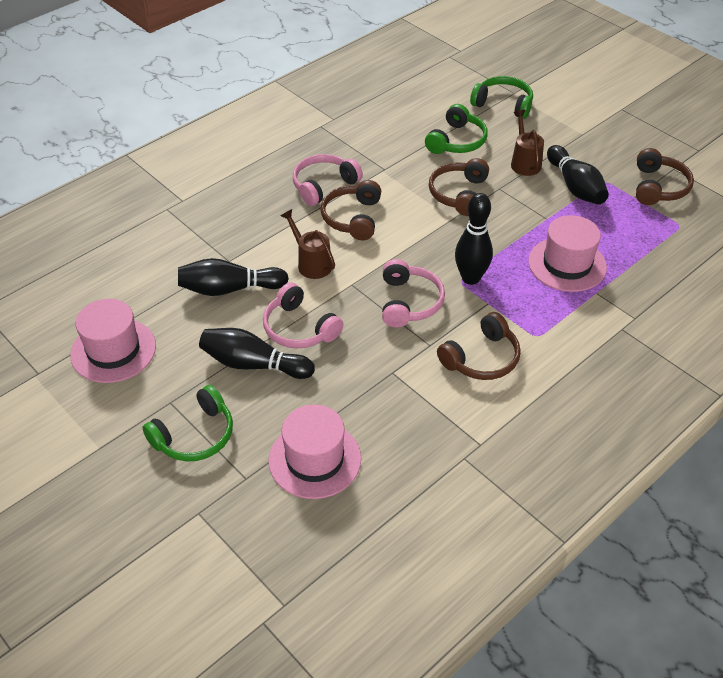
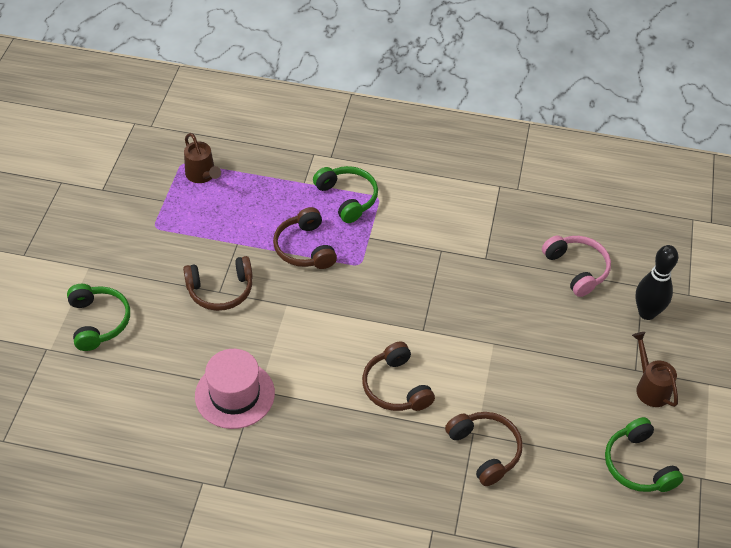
black bowling pin: 4 -> 1
pink hat: 3 -> 1
pink headphones: 3 -> 1

